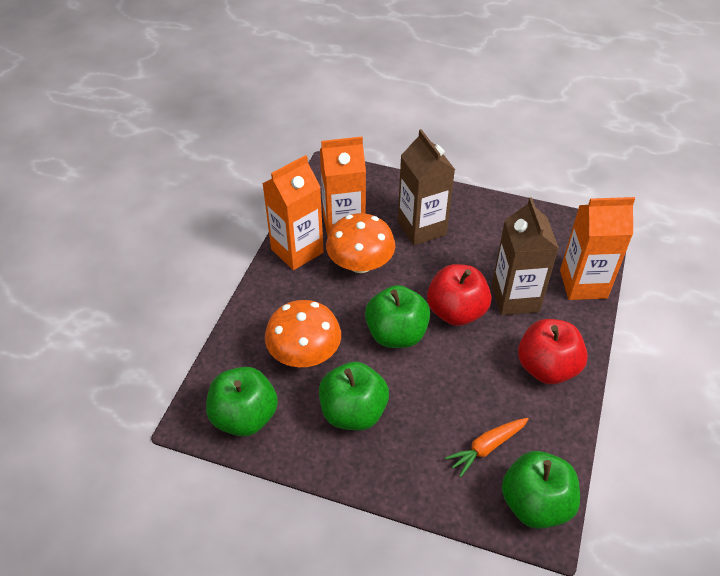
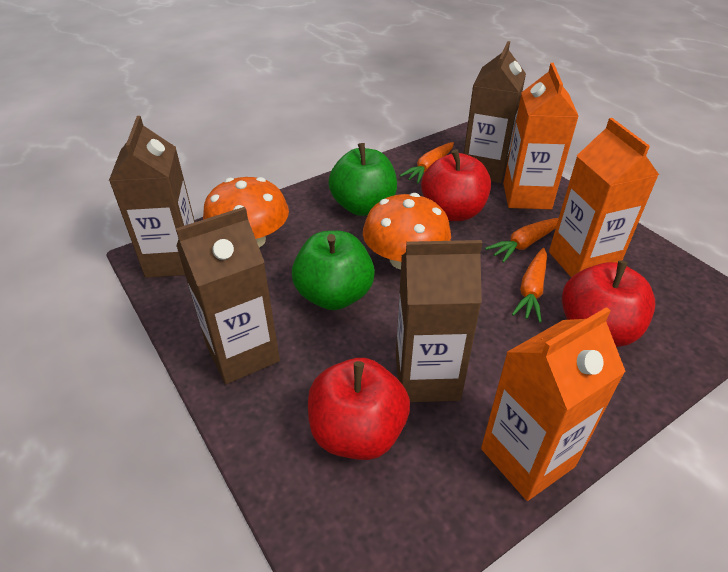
brown carton: 2 -> 4
green apple: 4 -> 2
orange carrot: 1 -> 3
red apple: 2 -> 3

